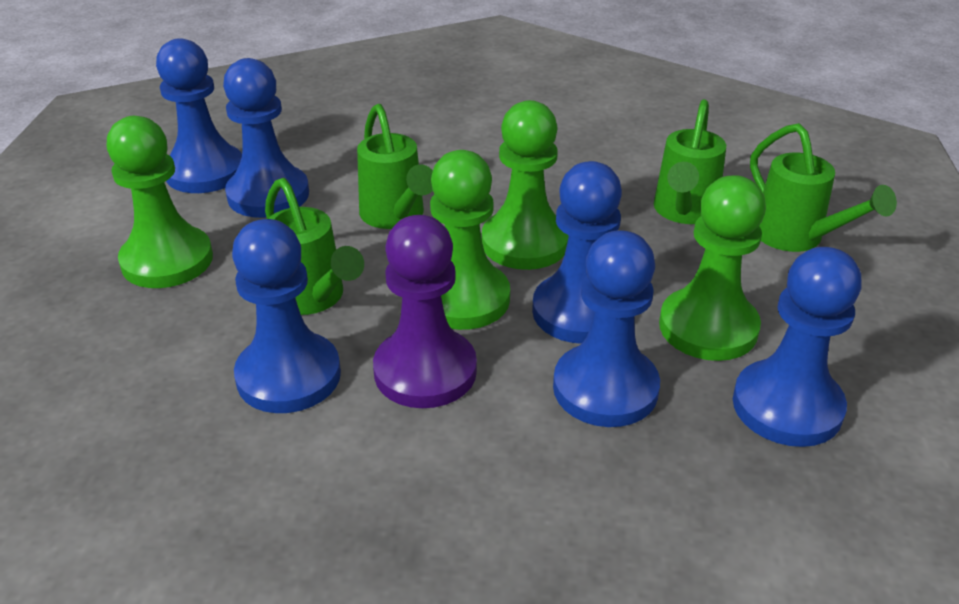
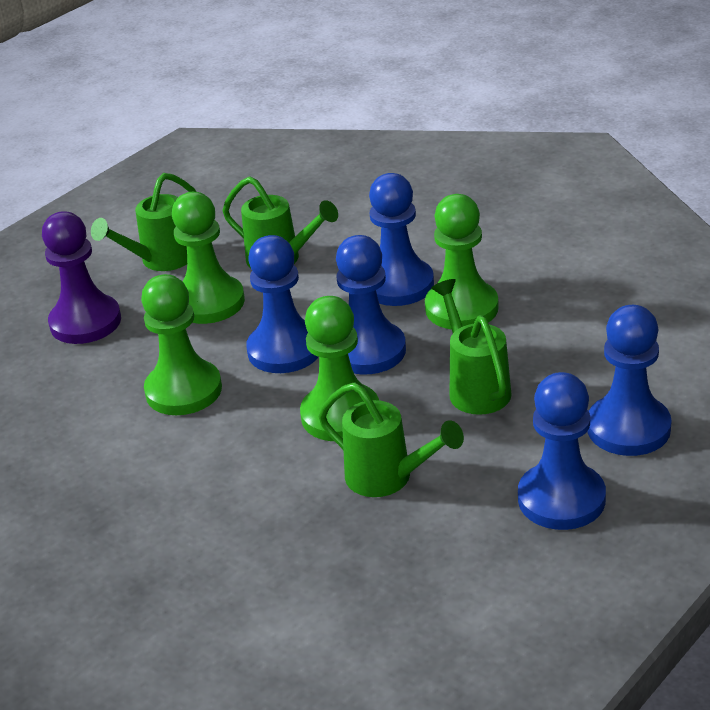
blue pawn: 6 -> 5

